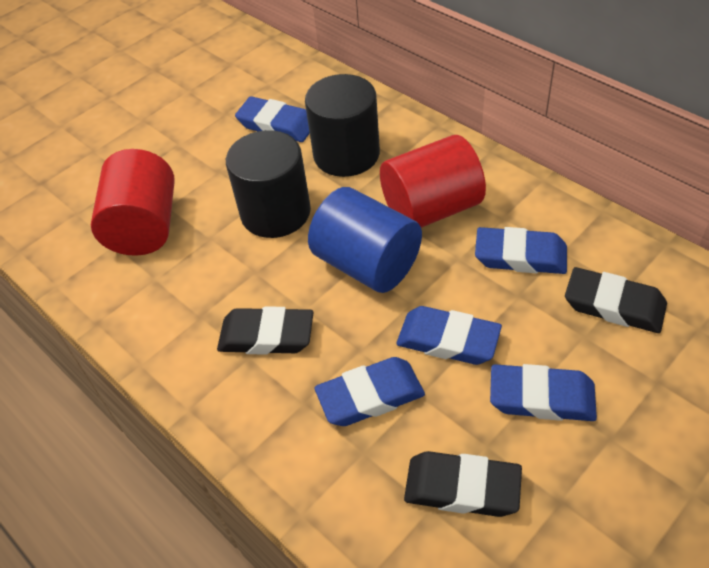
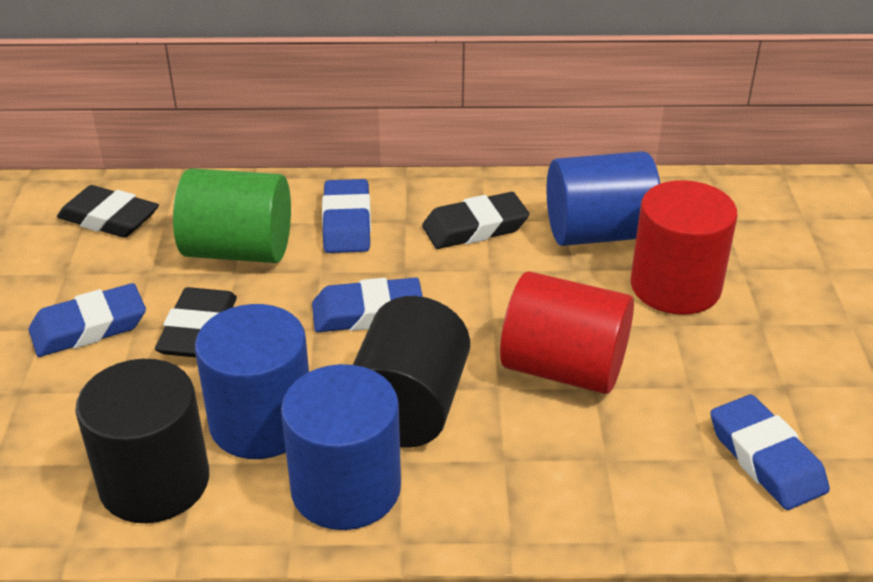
blue cylinder: 1 -> 3
blue eraser: 5 -> 4
green cylinder: 0 -> 1

